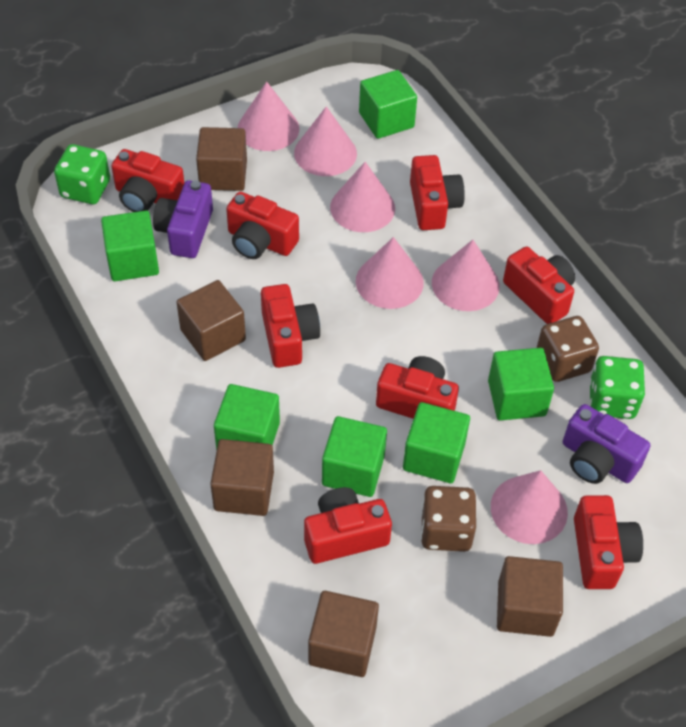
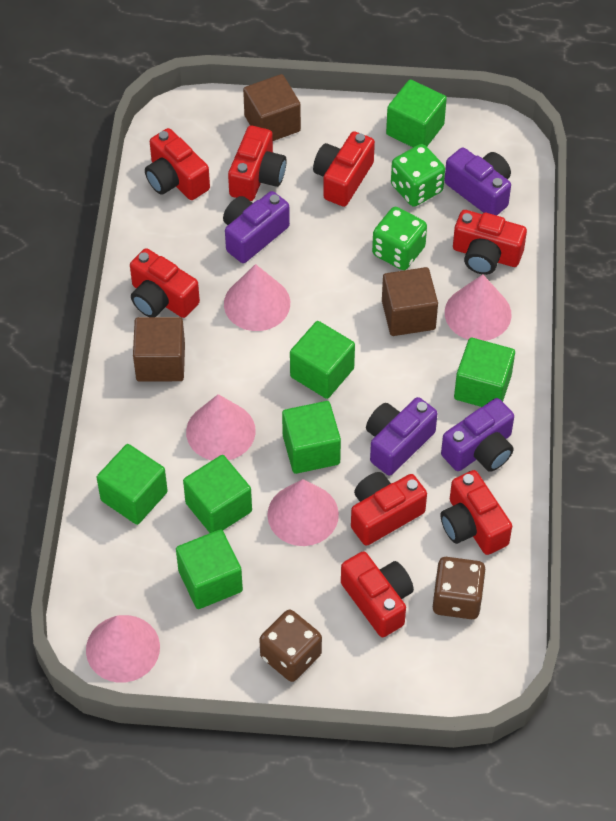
brown cube: 5 -> 3
green cube: 6 -> 7
pink cone: 6 -> 5
purple camera: 2 -> 4

